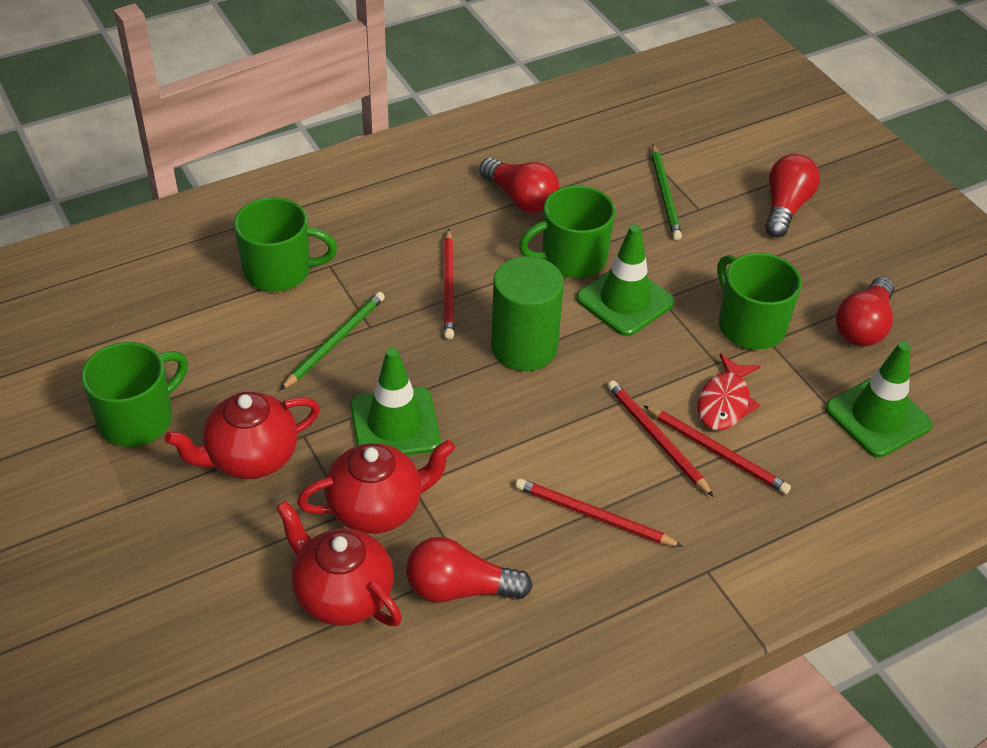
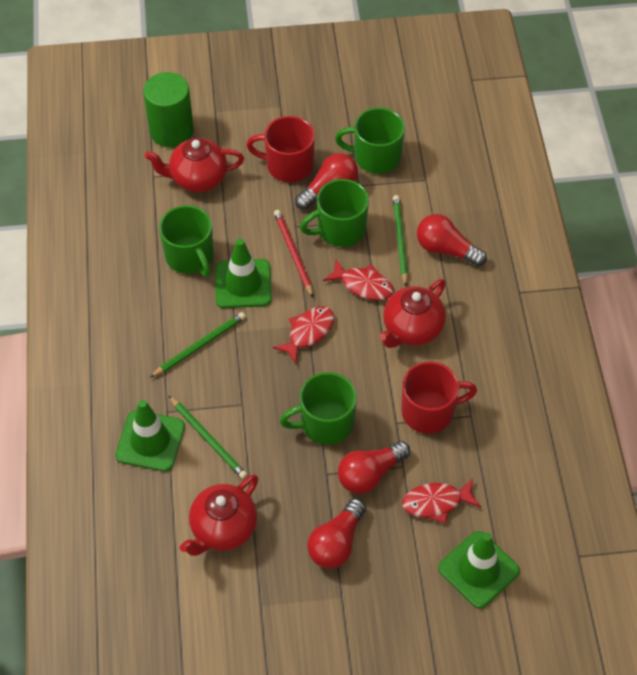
green pencil: 2 -> 3
red fish: 1 -> 3
red mug: 0 -> 2
red pencil: 4 -> 1

